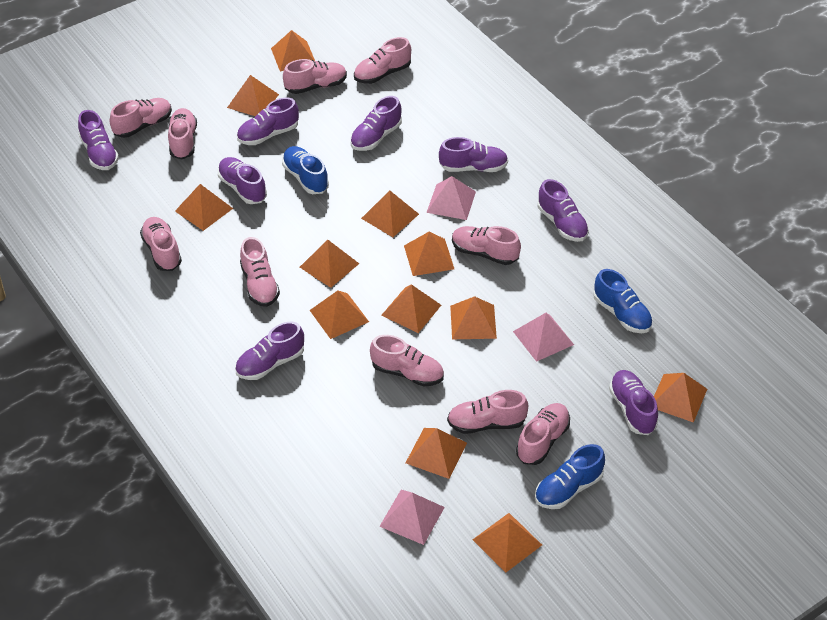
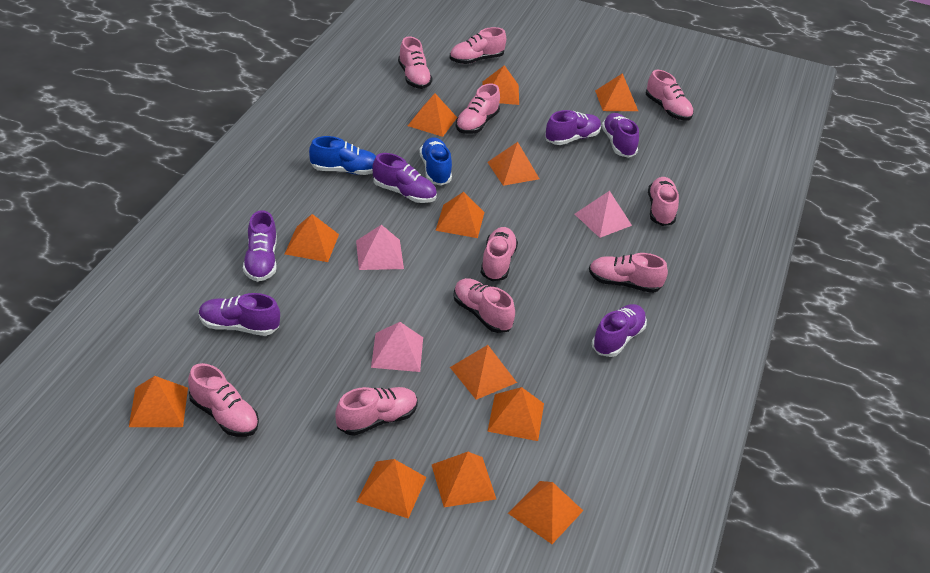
blue shoe: 3 -> 2
purple shoe: 8 -> 6

